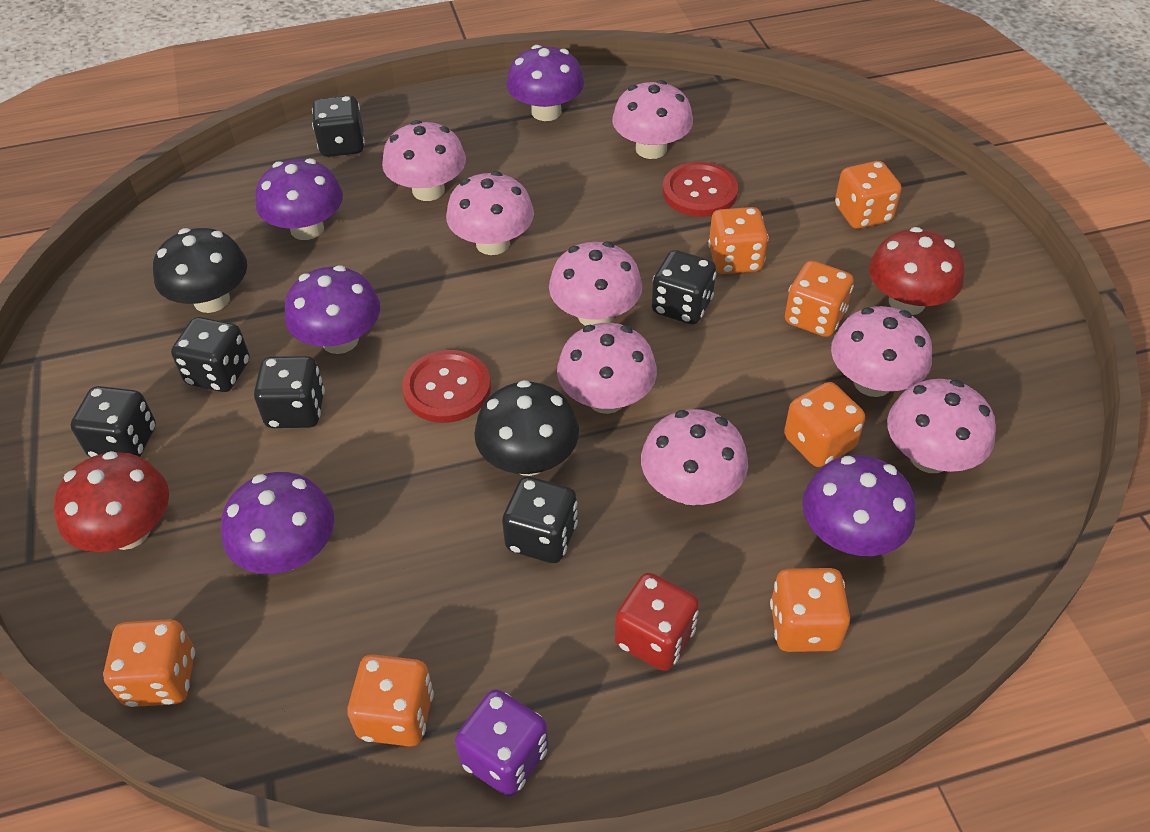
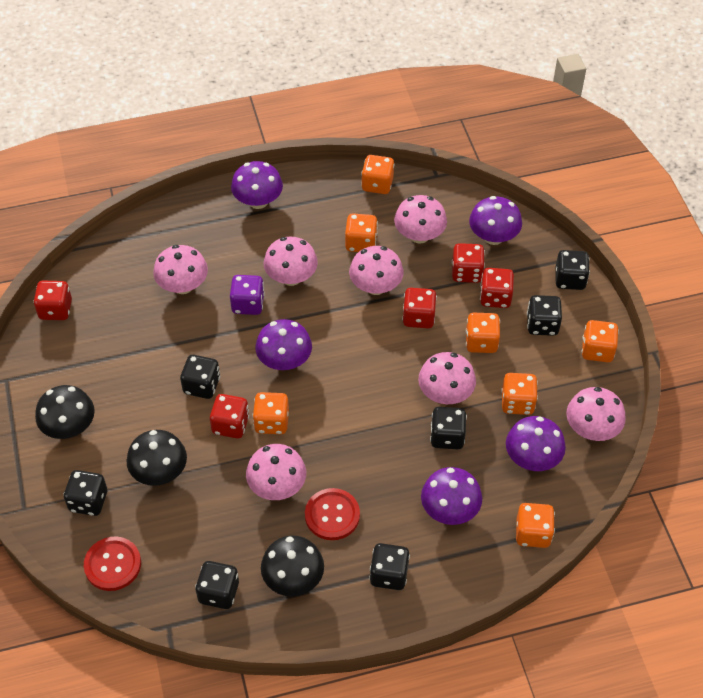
black dice: 6 -> 7
black mushroom: 2 -> 3
pink mushroom: 8 -> 7
red dice: 1 -> 5
red mushroom: 2 -> 0

